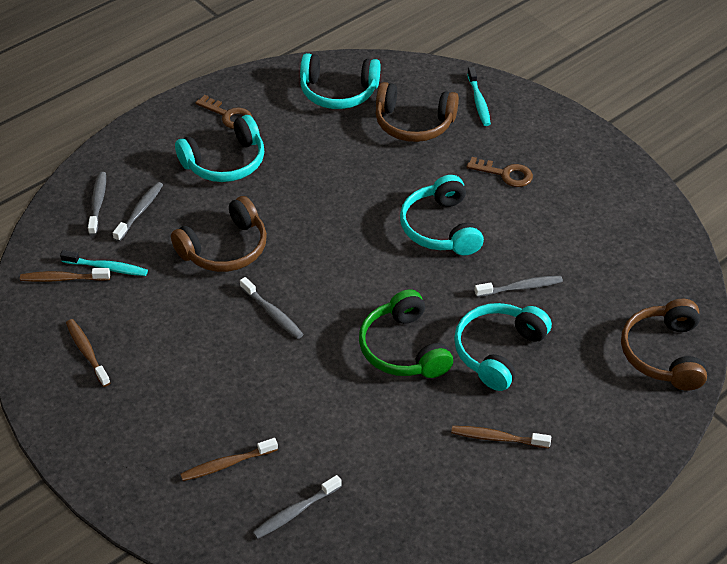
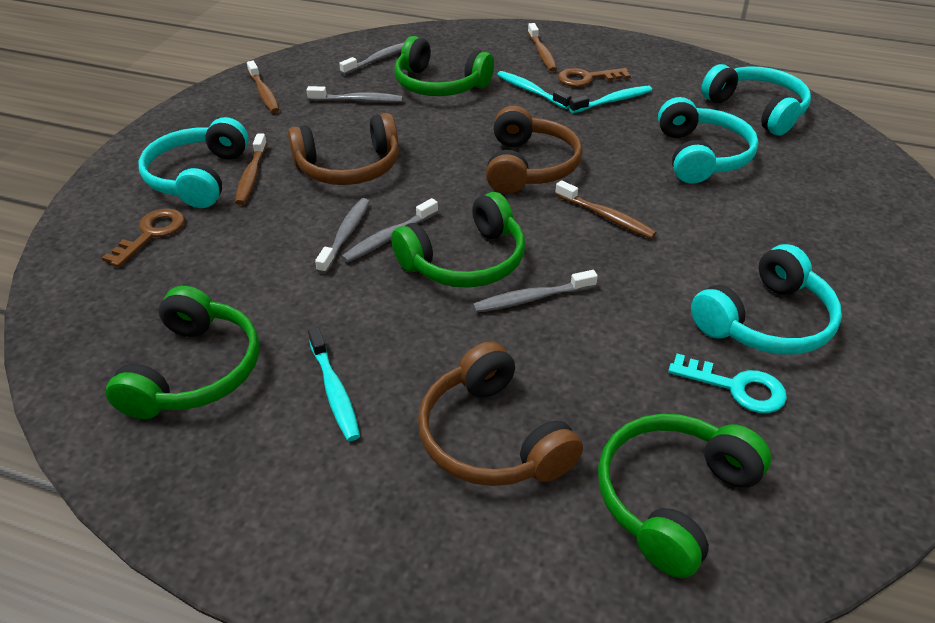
green headphones: 1 -> 4
turquoise key: 0 -> 1
turquoise toothbrush: 2 -> 3

